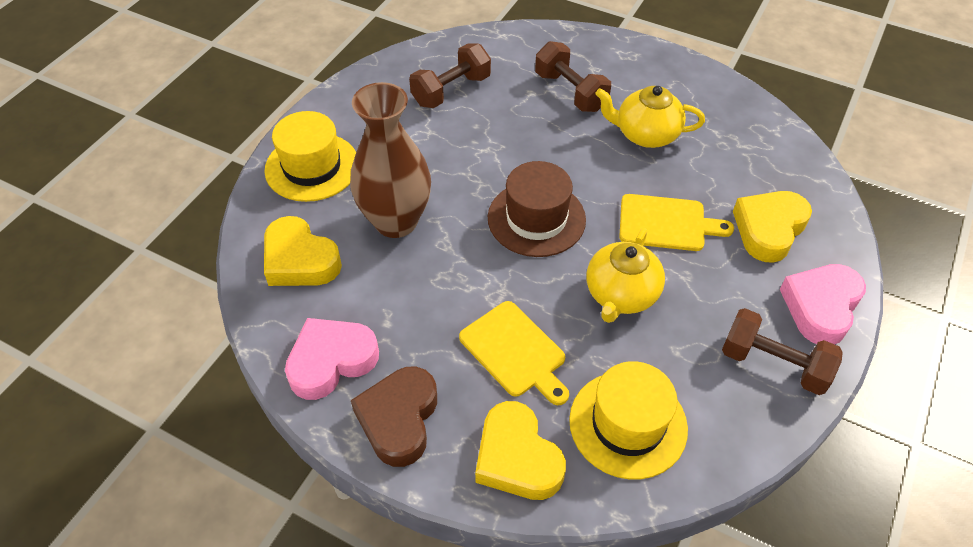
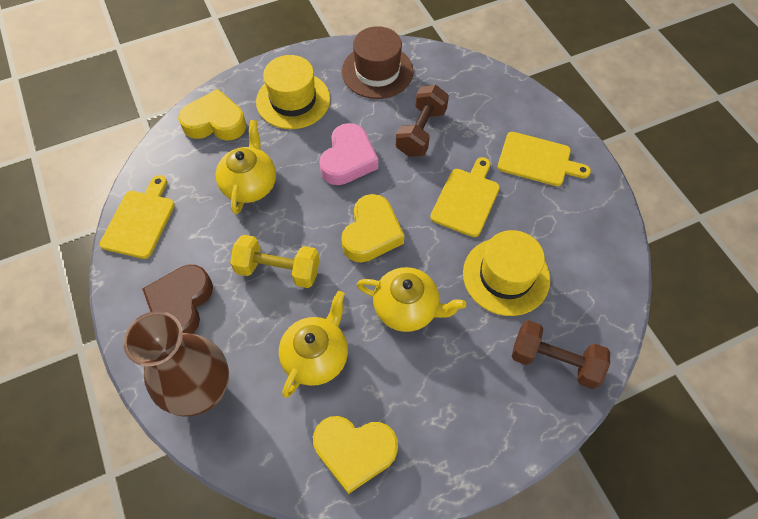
brown dumbbell: 3 -> 2
pink heart: 2 -> 1
yellow cutting board: 2 -> 3
yellow dumbbell: 0 -> 1
yellow teapot: 2 -> 3

